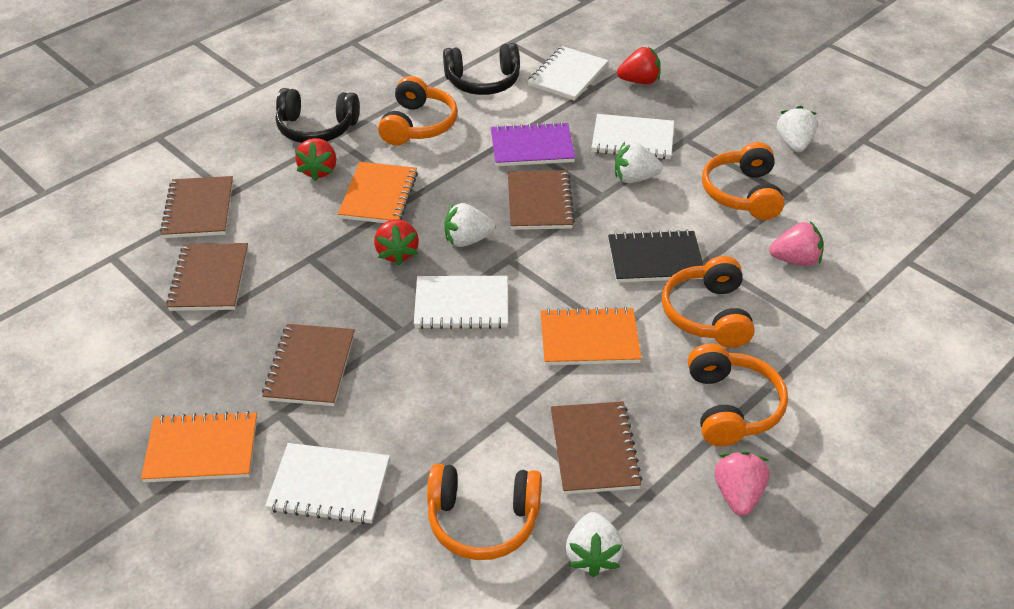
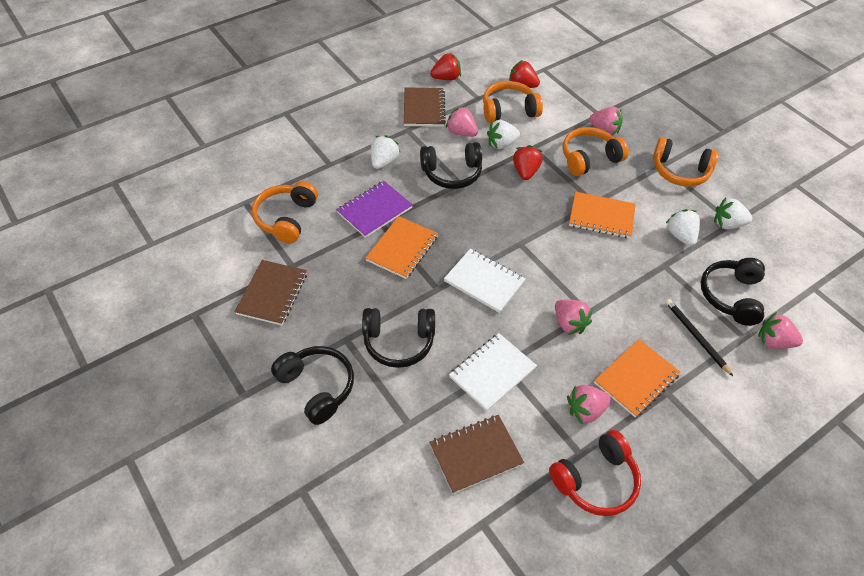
black headphones: 2 -> 4
black notebook: 1 -> 0
black pencil: 0 -> 1
brown notebook: 5 -> 3
orange headphones: 5 -> 4
pink strawberry: 2 -> 5
red headphones: 0 -> 1
white notebook: 4 -> 2

